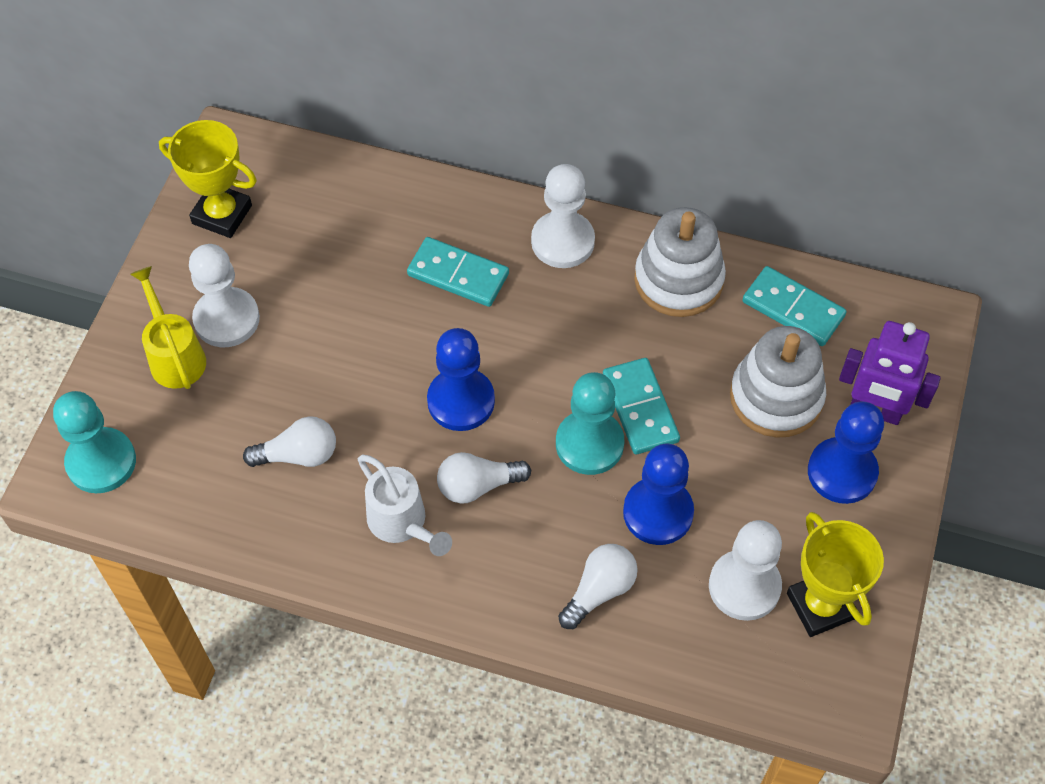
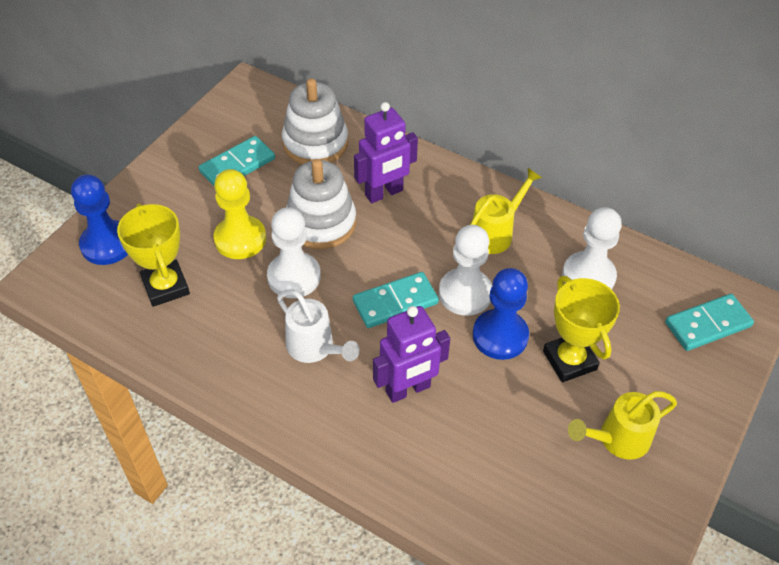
blue pawn: 3 -> 2
purple robot: 1 -> 2
turquoise pawn: 2 -> 0
white light bulb: 3 -> 0
yellow pawn: 0 -> 1
yellow watering can: 1 -> 2

